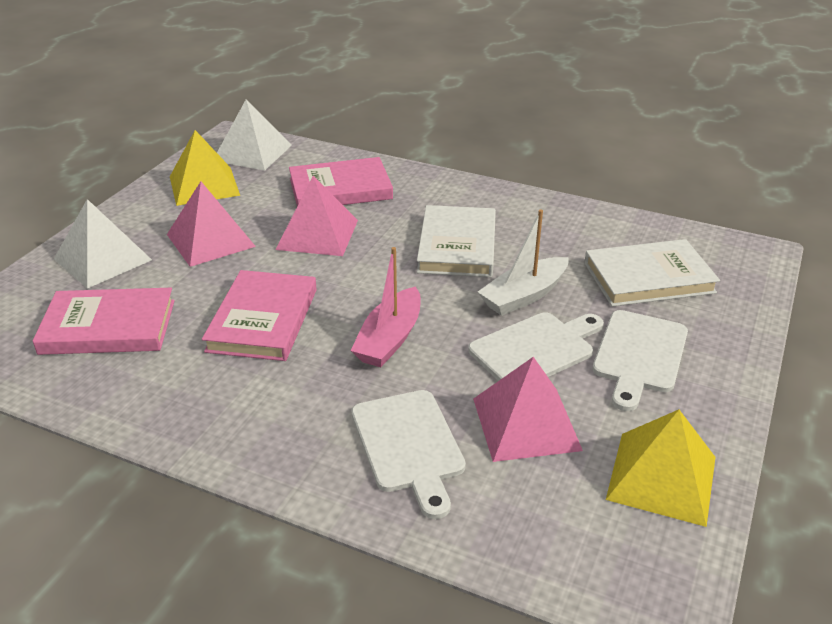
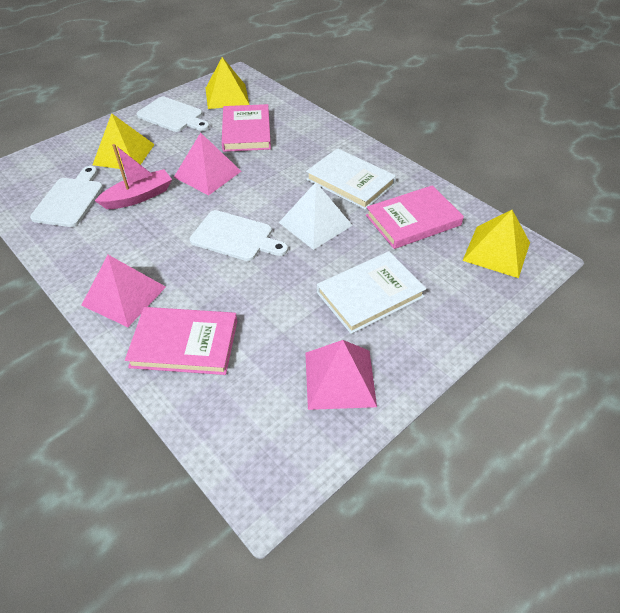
white boat: 1 -> 0
white pyramid: 2 -> 1
yellow pyramid: 2 -> 3

